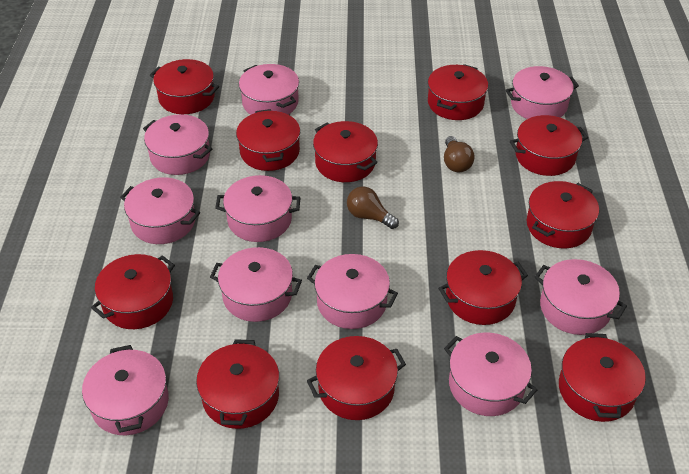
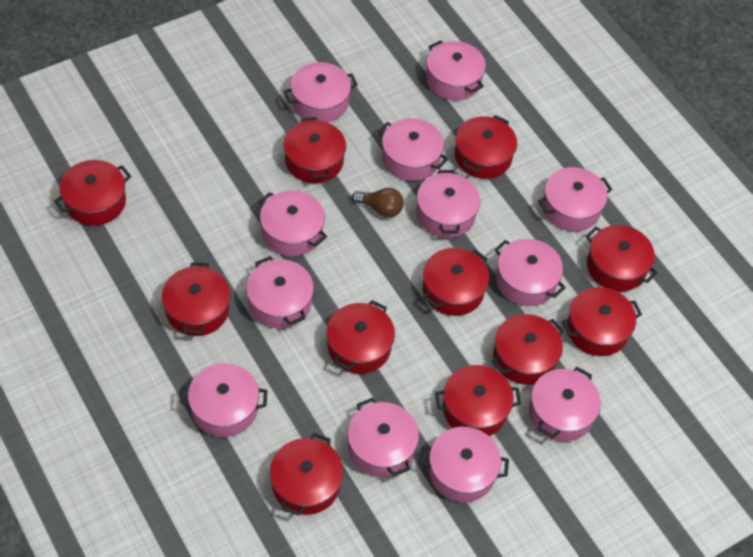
brown light bulb: 2 -> 1
pink pot: 10 -> 12

